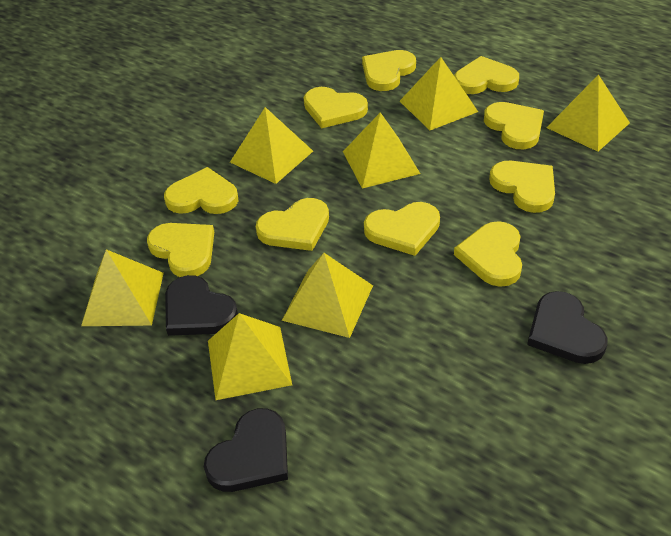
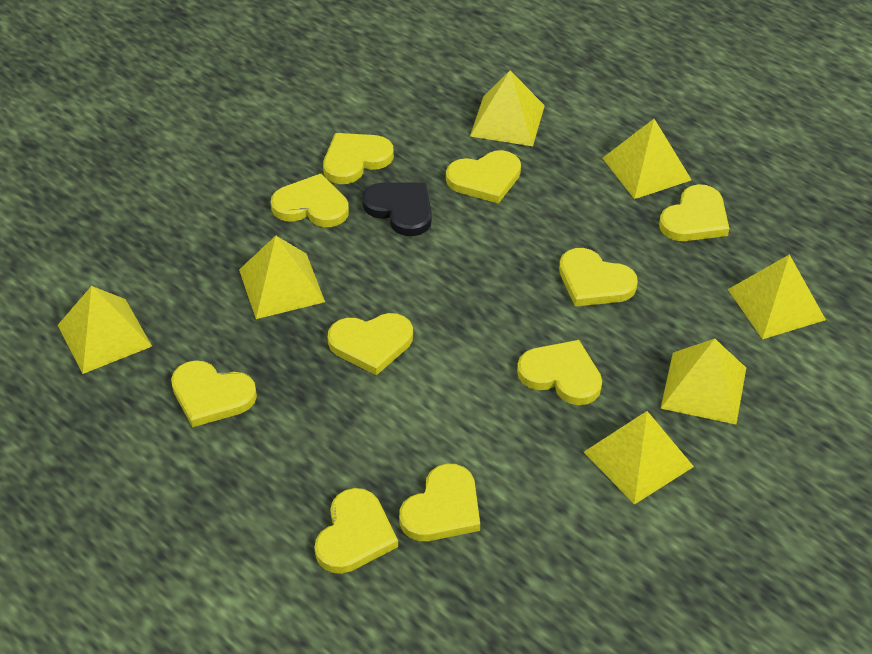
black heart: 3 -> 1

